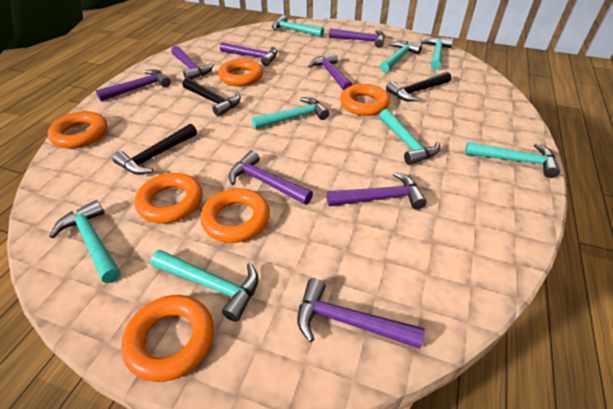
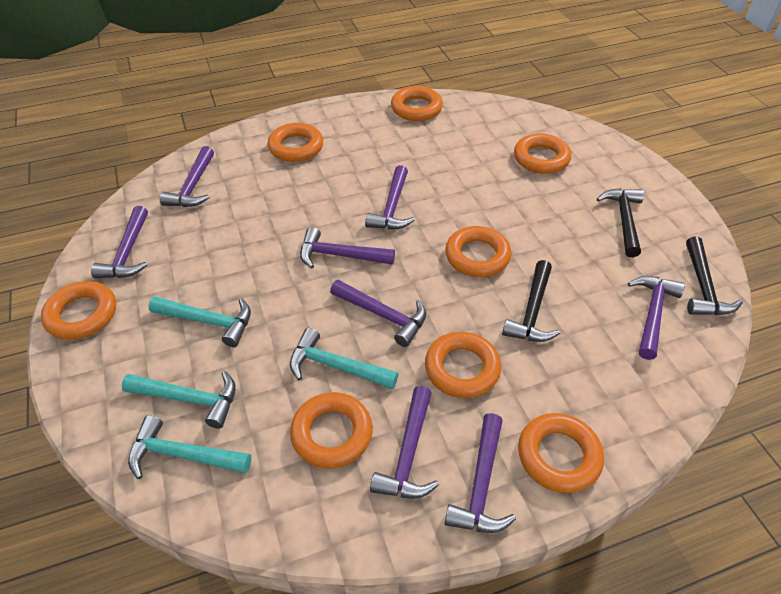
orange ring: 6 -> 8
turquoise hammer: 8 -> 4

